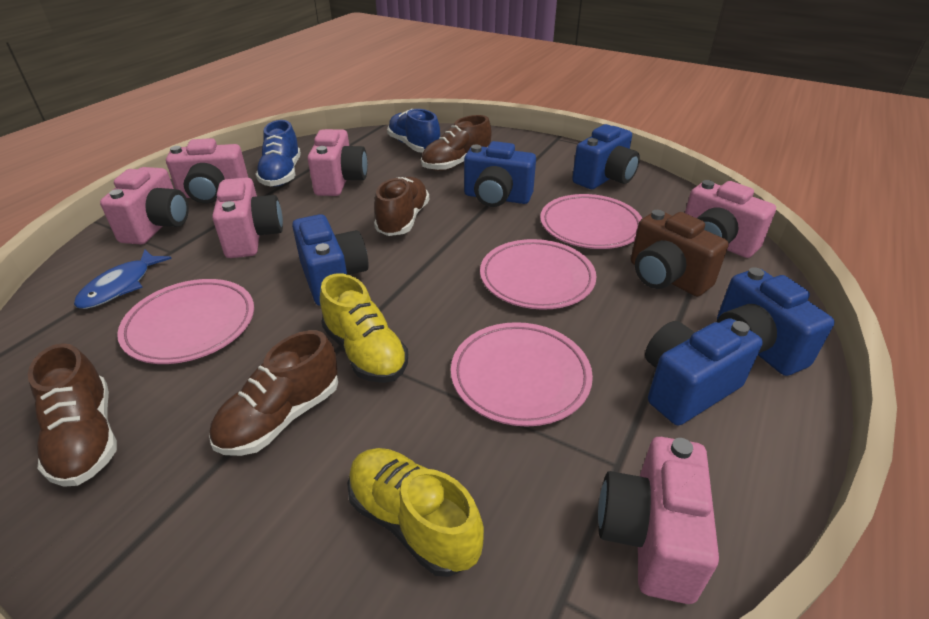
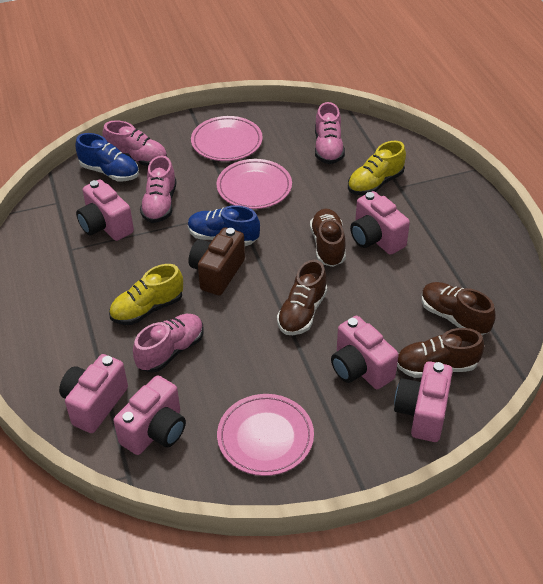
blue camera: 5 -> 0
blue fish: 1 -> 0
pink plate: 4 -> 3
pink shoe: 0 -> 4

